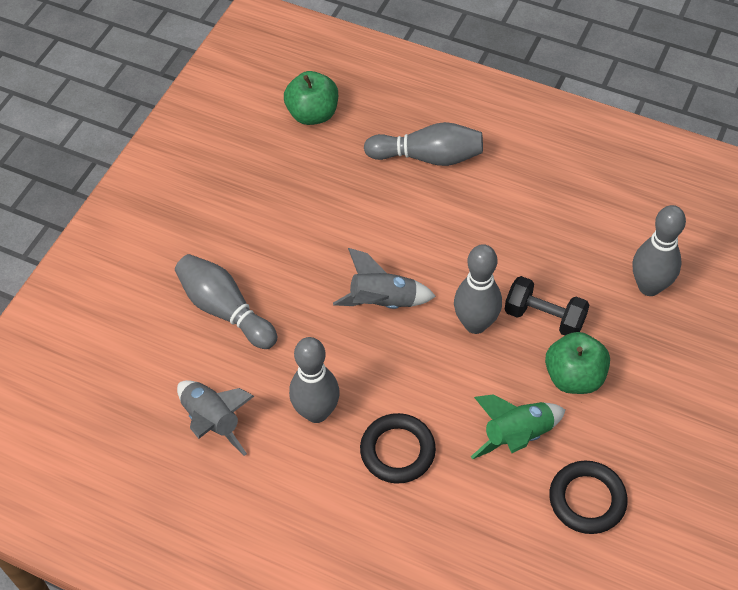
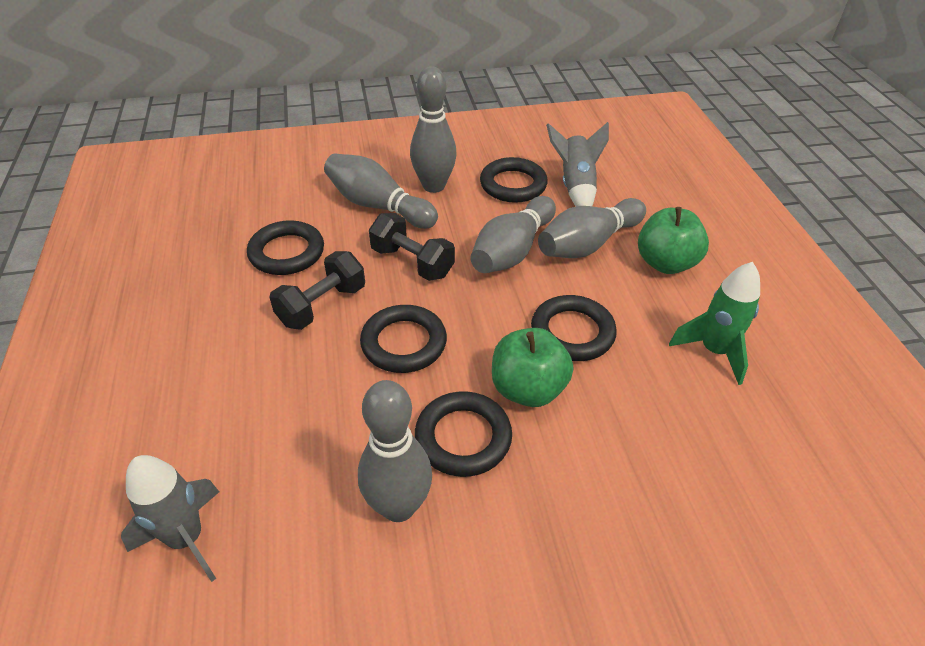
black dumbbell: 1 -> 2
black ring: 2 -> 5

